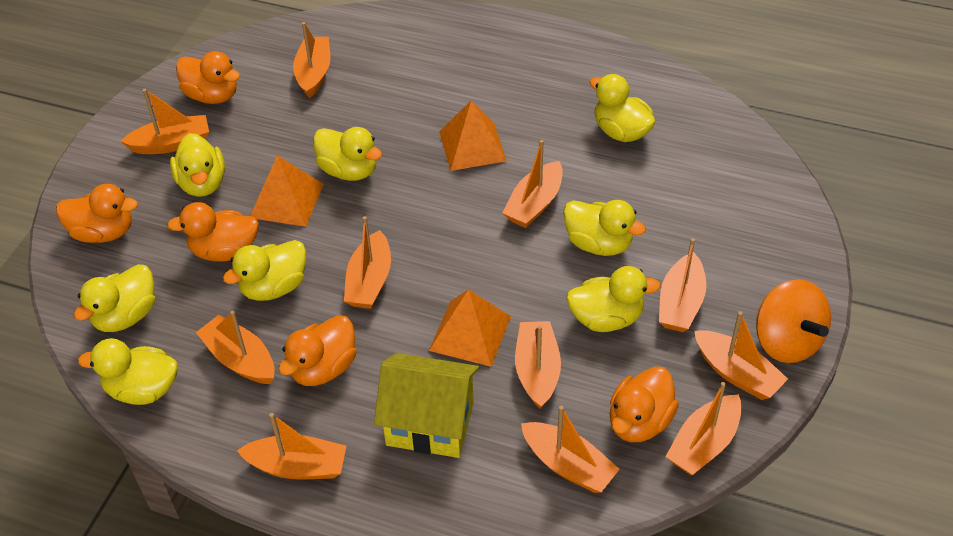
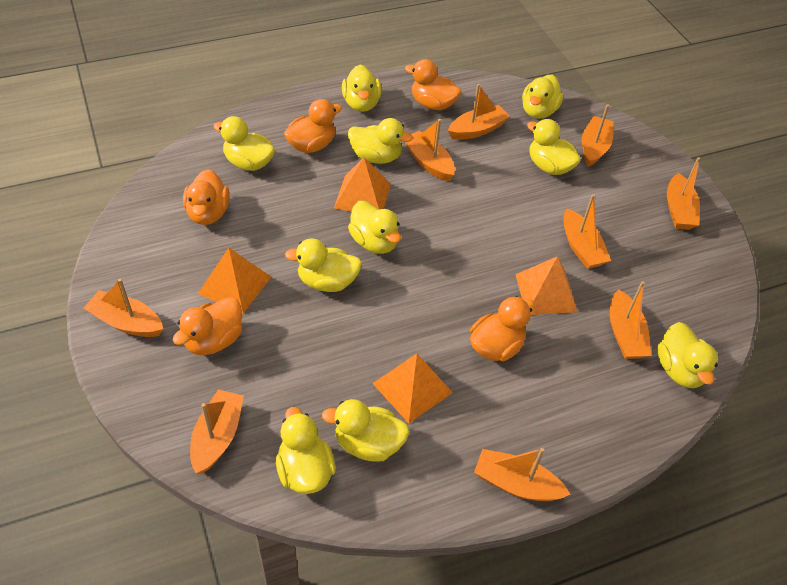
orange boat: 11 -> 9
orange pyramid: 3 -> 4
orange spinning top: 1 -> 0
yellow duck: 8 -> 10
yellow house: 1 -> 0

